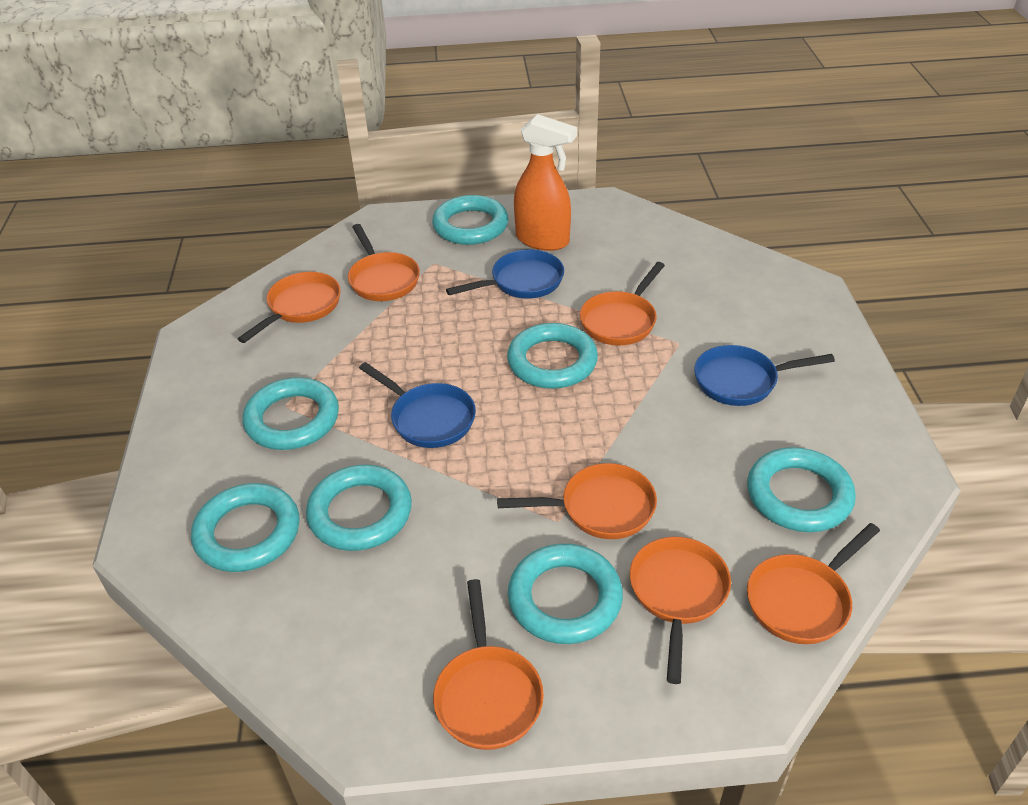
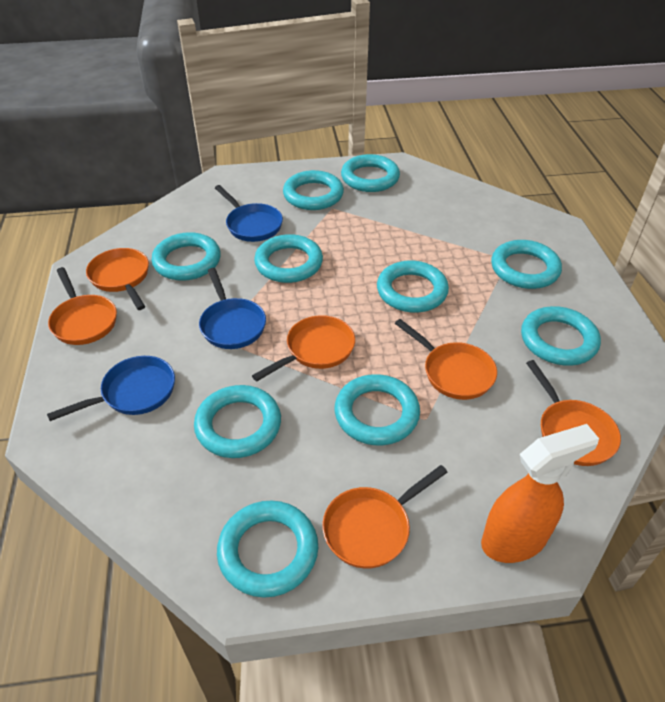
orange pan: 7 -> 6
turquoise ring: 7 -> 10

